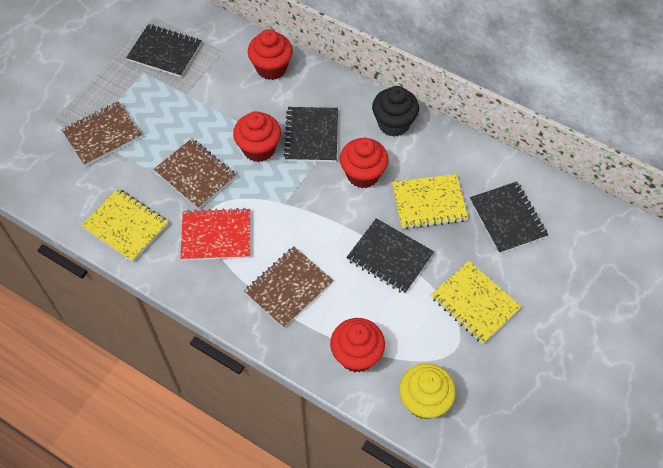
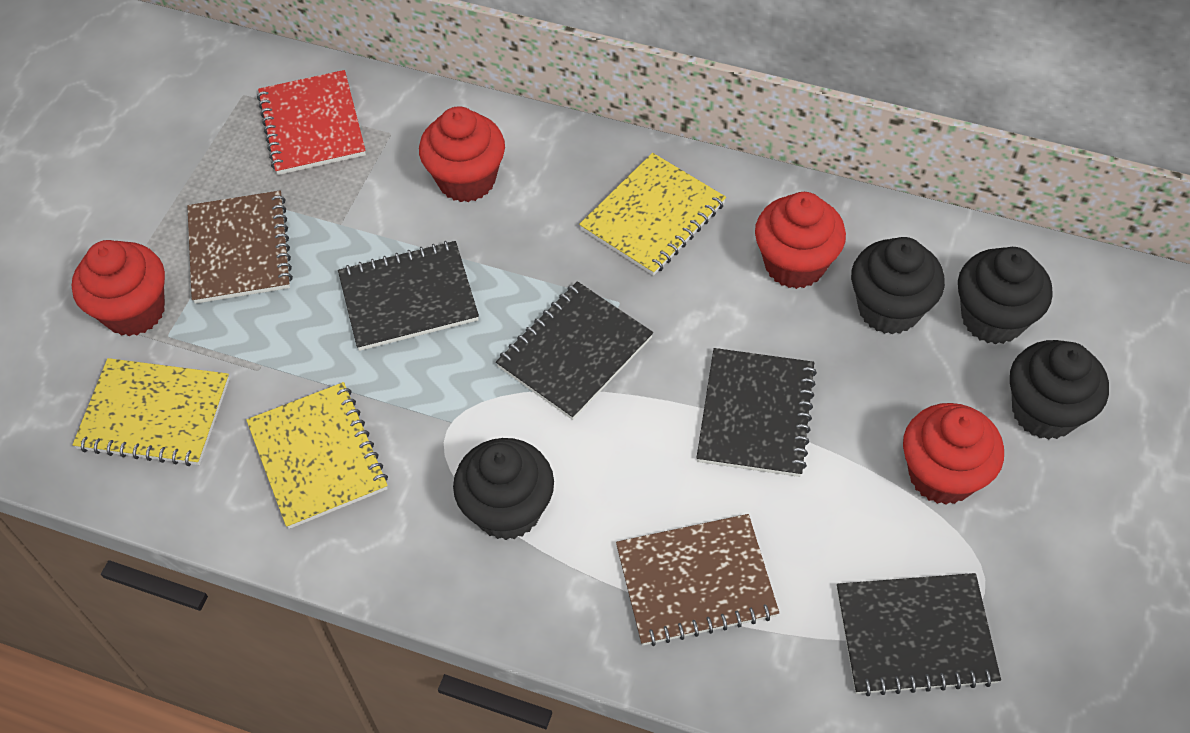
black cupcake: 1 -> 4
brown notebook: 3 -> 2
yellow cupcake: 1 -> 0

